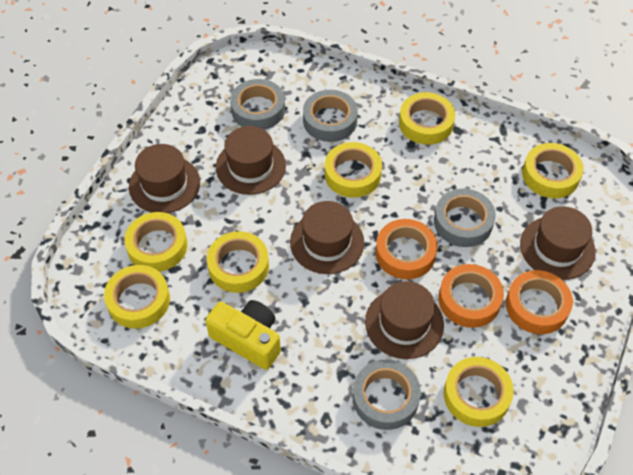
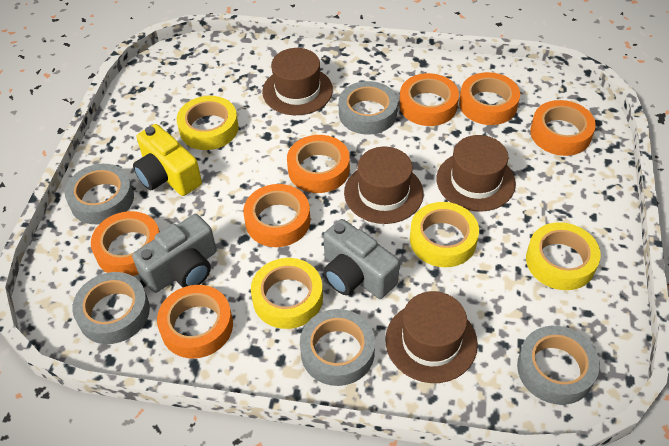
brown hat: 5 -> 4
grey camera: 0 -> 2
grey tape: 4 -> 5
orange tape: 3 -> 7
yellow tape: 7 -> 4

